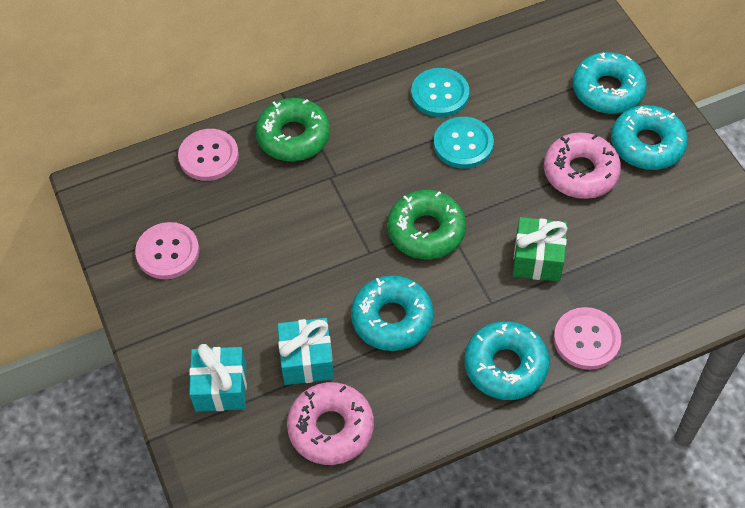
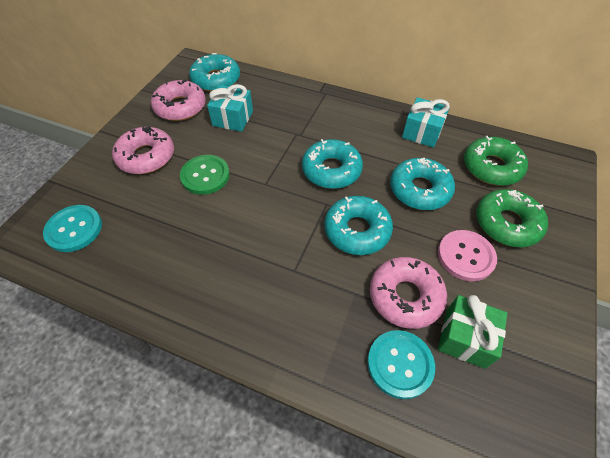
green button: 0 -> 1
pink button: 3 -> 1
pink donut: 2 -> 3

